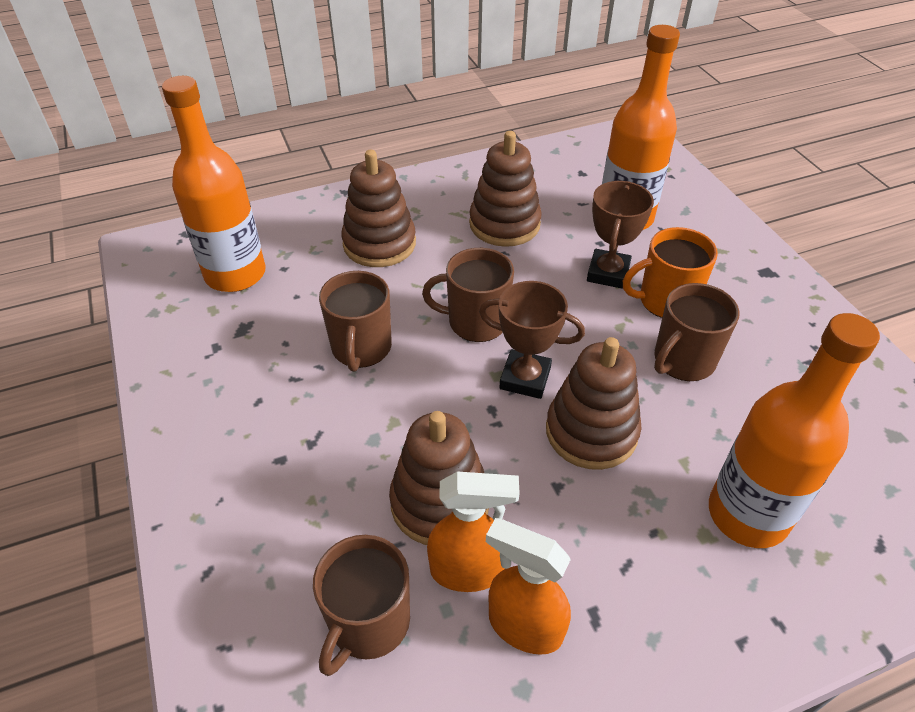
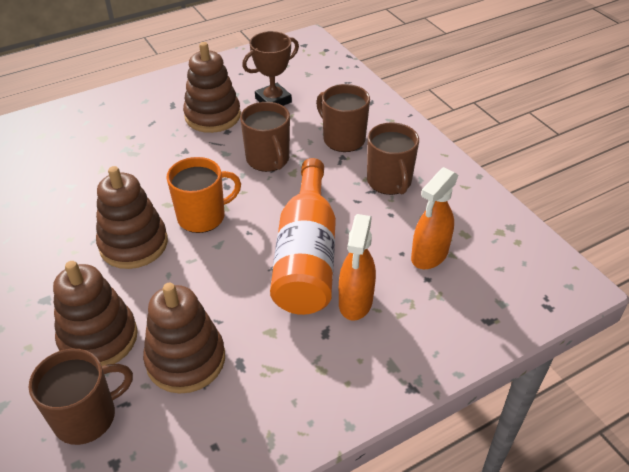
brown trophy: 2 -> 1
orange bottle: 3 -> 1

